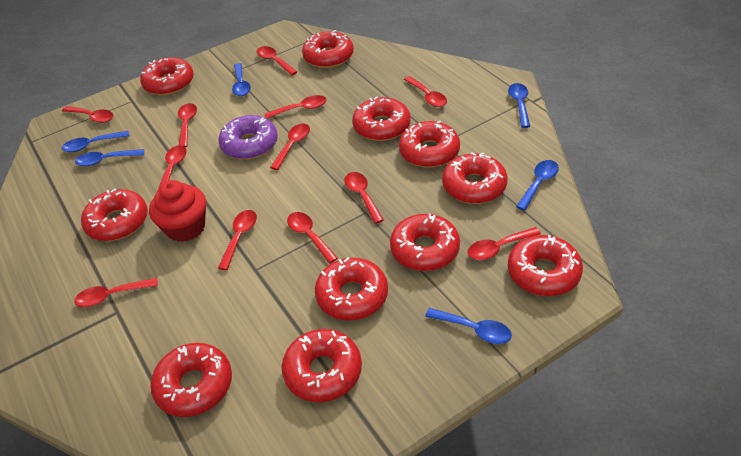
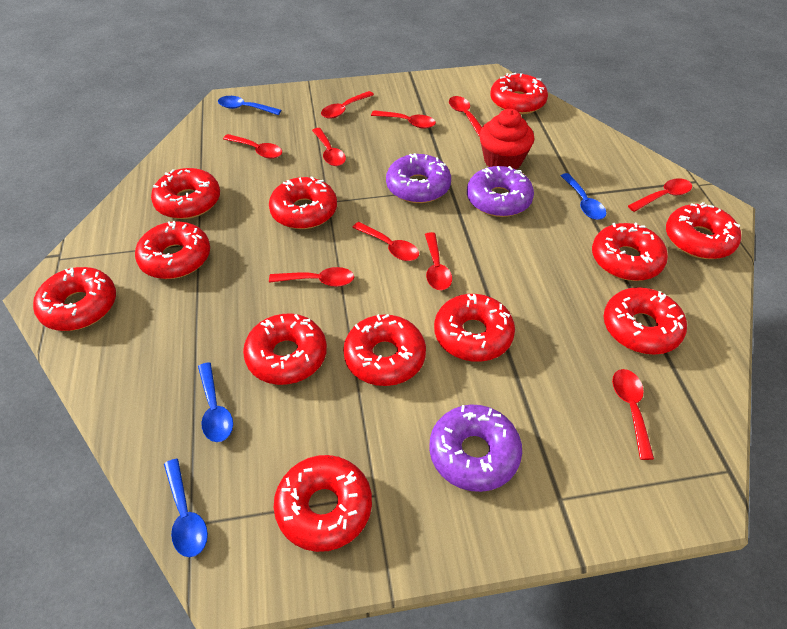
blue spoon: 6 -> 4
purple donut: 1 -> 3
red donut: 11 -> 12
red spoon: 12 -> 10

